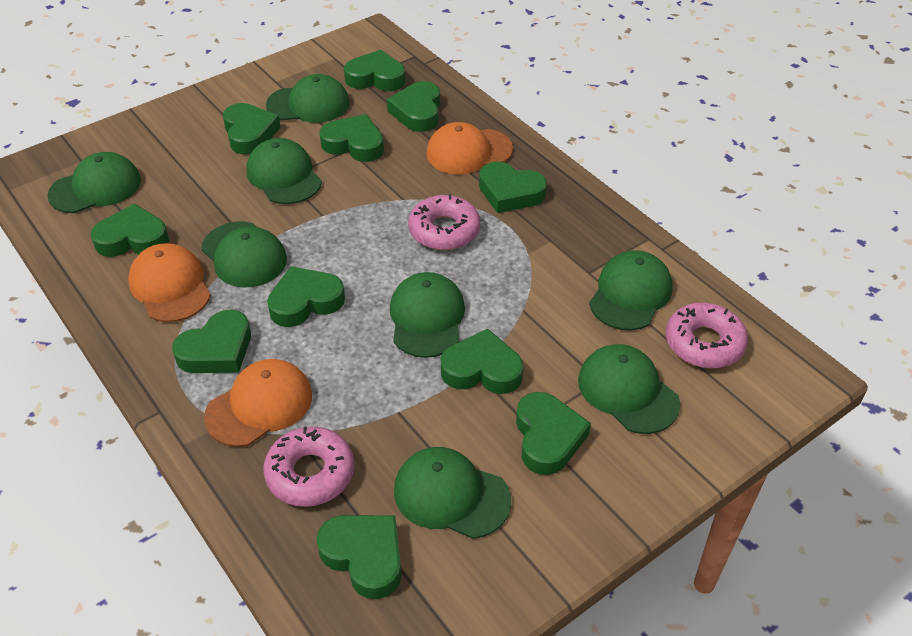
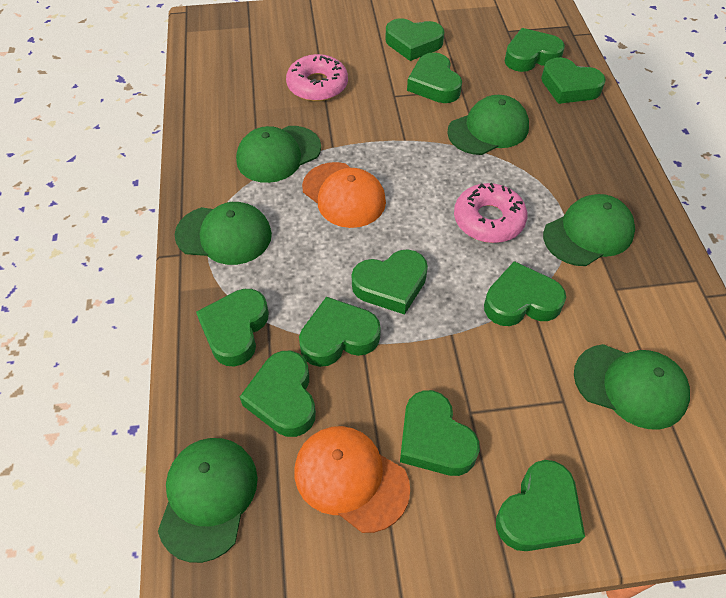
green cap: 8 -> 6
orange cap: 3 -> 2
pink donut: 3 -> 2

